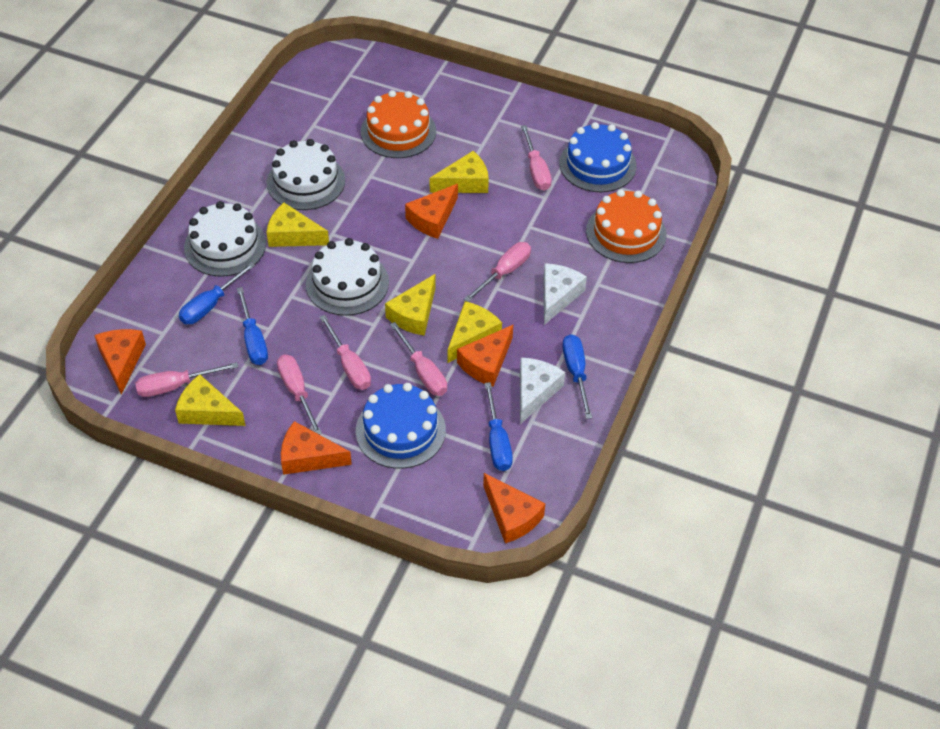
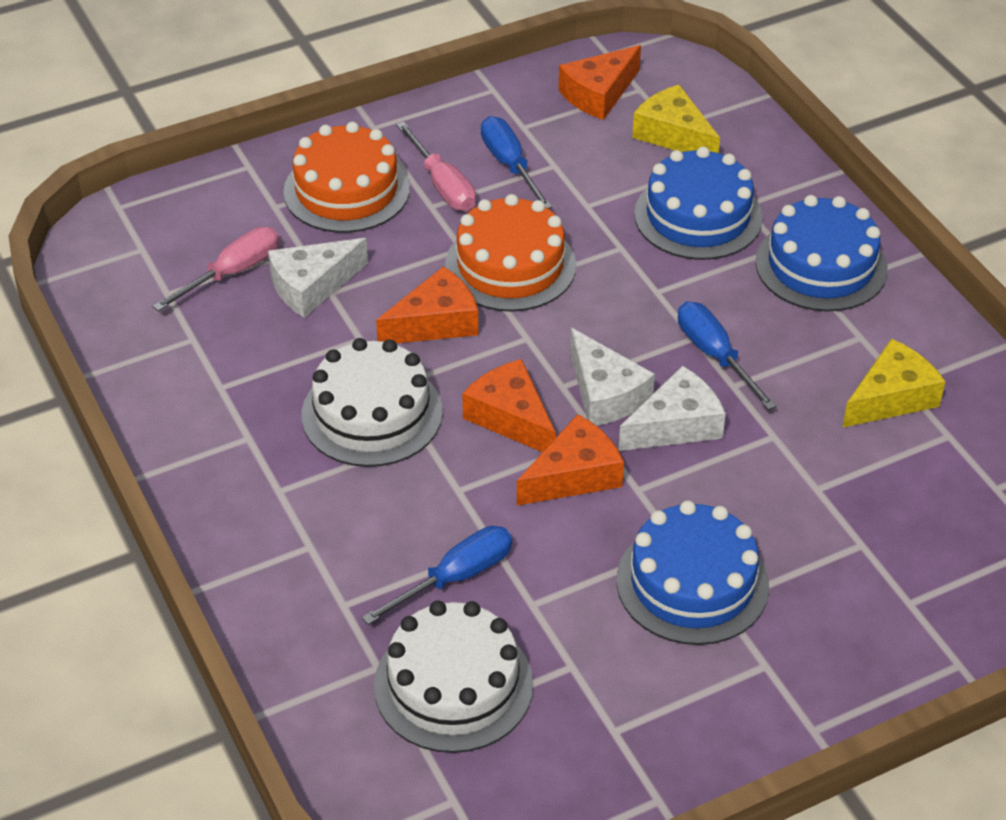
blue cake: 2 -> 3
blue screwdriver: 4 -> 3
orange cheese: 5 -> 4
pink screwdriver: 6 -> 2
white cake: 3 -> 2
white cheese: 2 -> 3
yellow cheese: 5 -> 2

